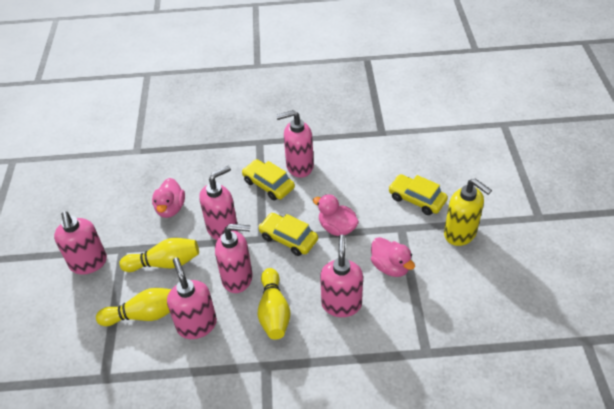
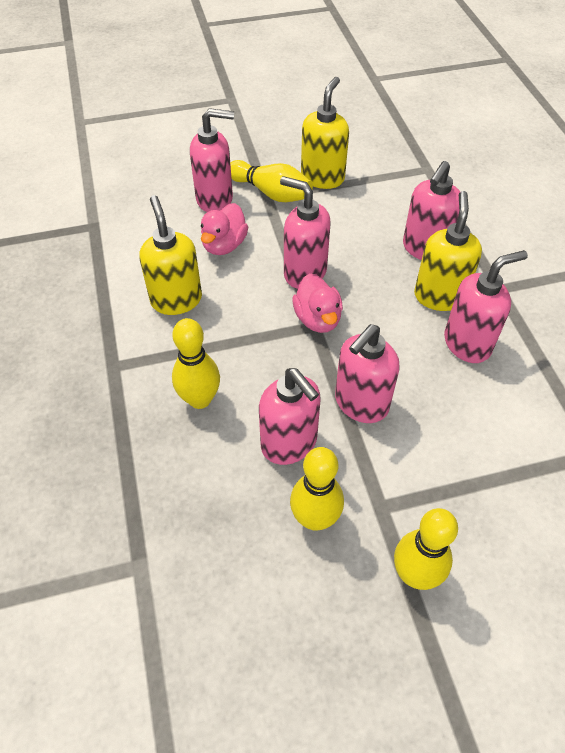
pink duck: 3 -> 2
yellow bowling pin: 3 -> 4
yellow car: 3 -> 0
yellow soap dispenser: 1 -> 3

